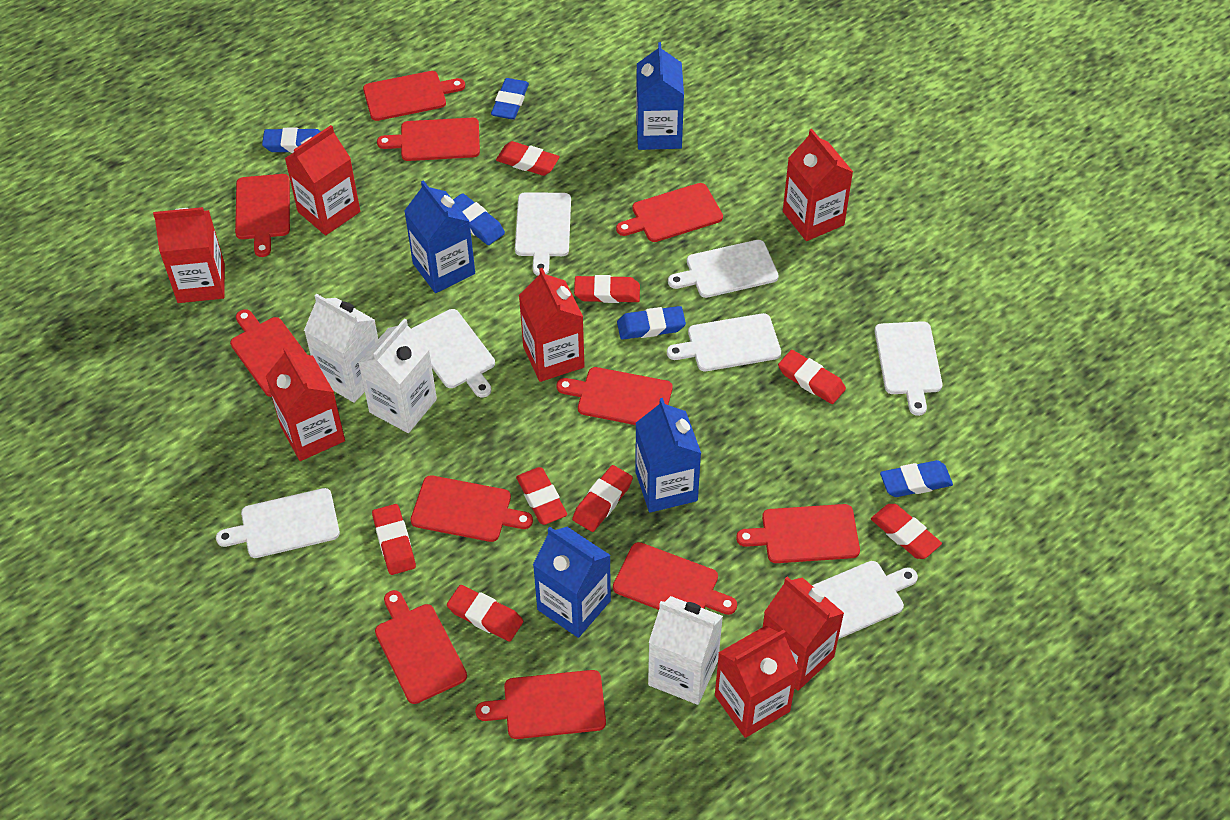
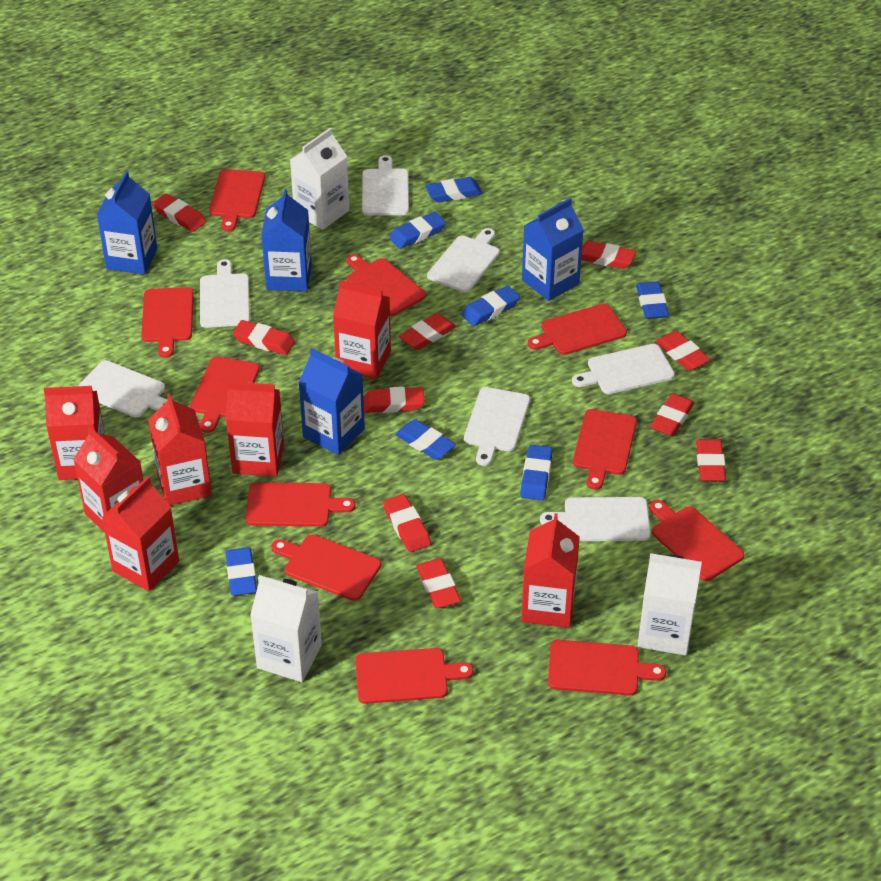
blue eraser: 5 -> 7
red eraser: 8 -> 10

